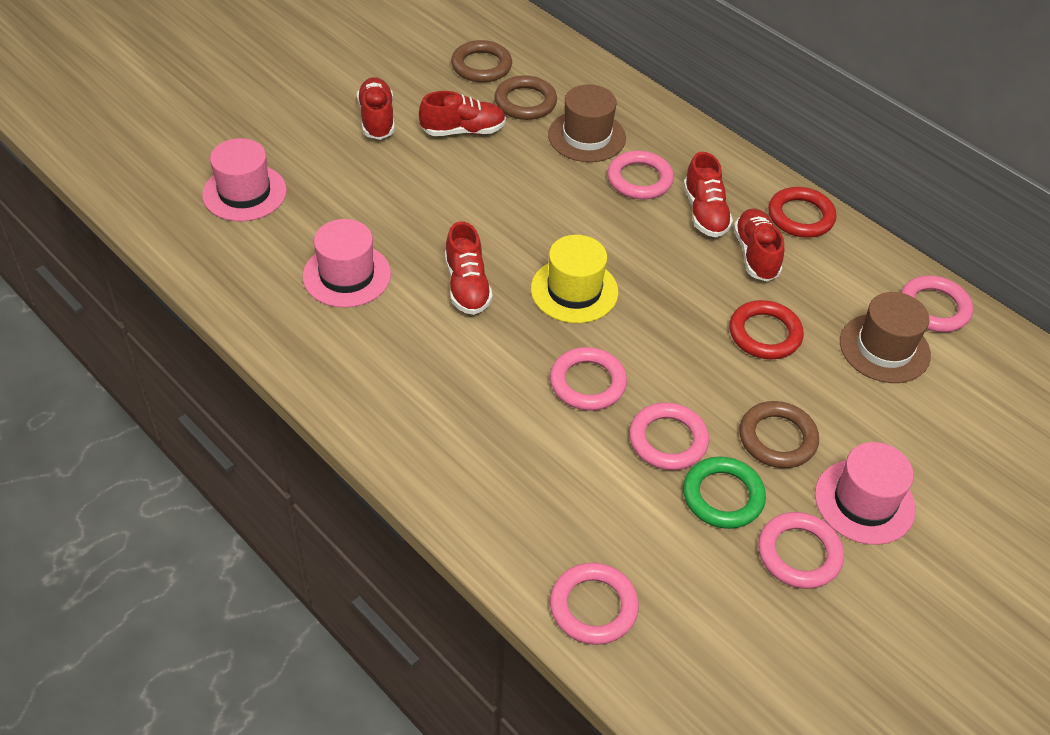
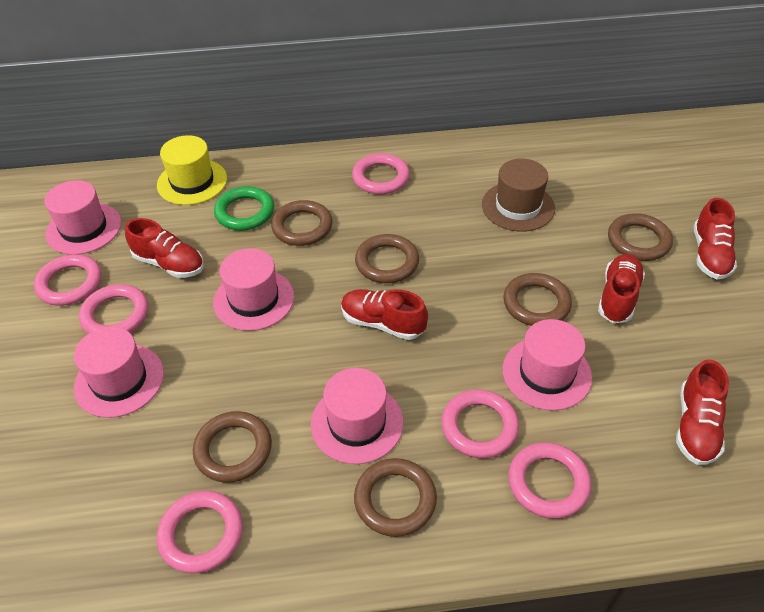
brown hat: 2 -> 1
brown ring: 3 -> 6
pink hat: 3 -> 5
red ring: 2 -> 0

